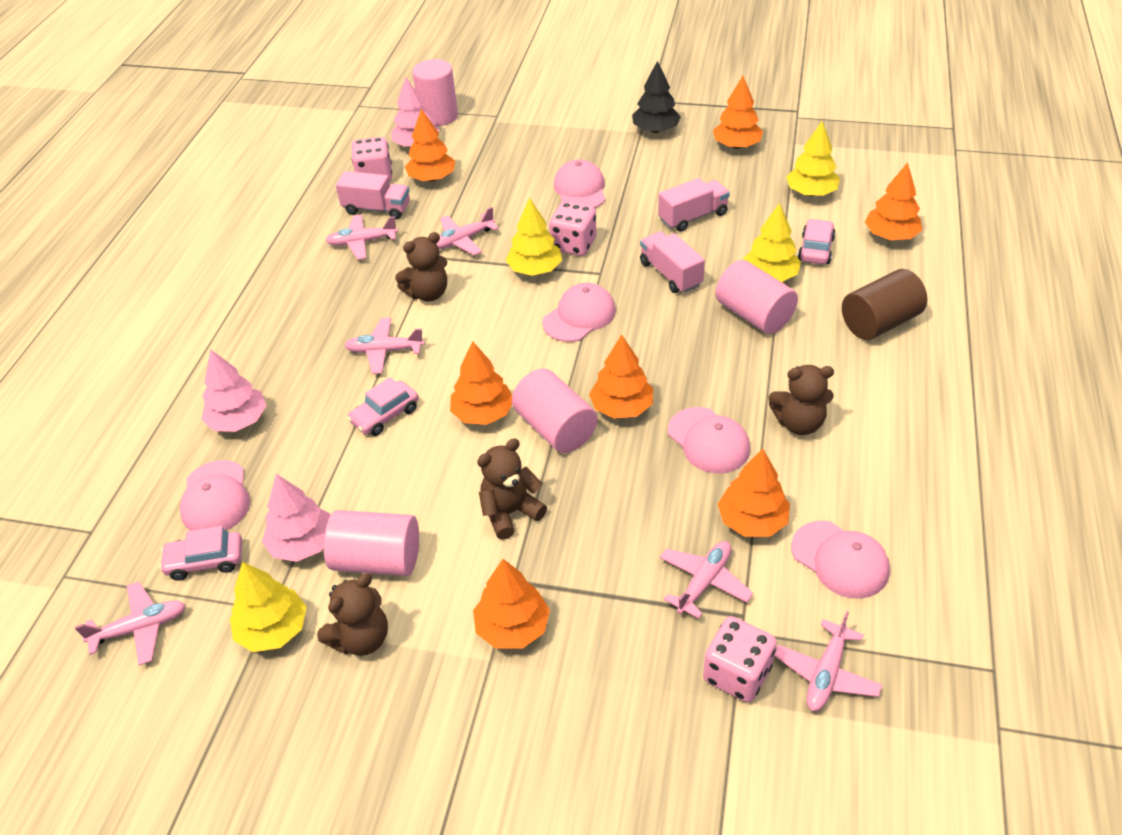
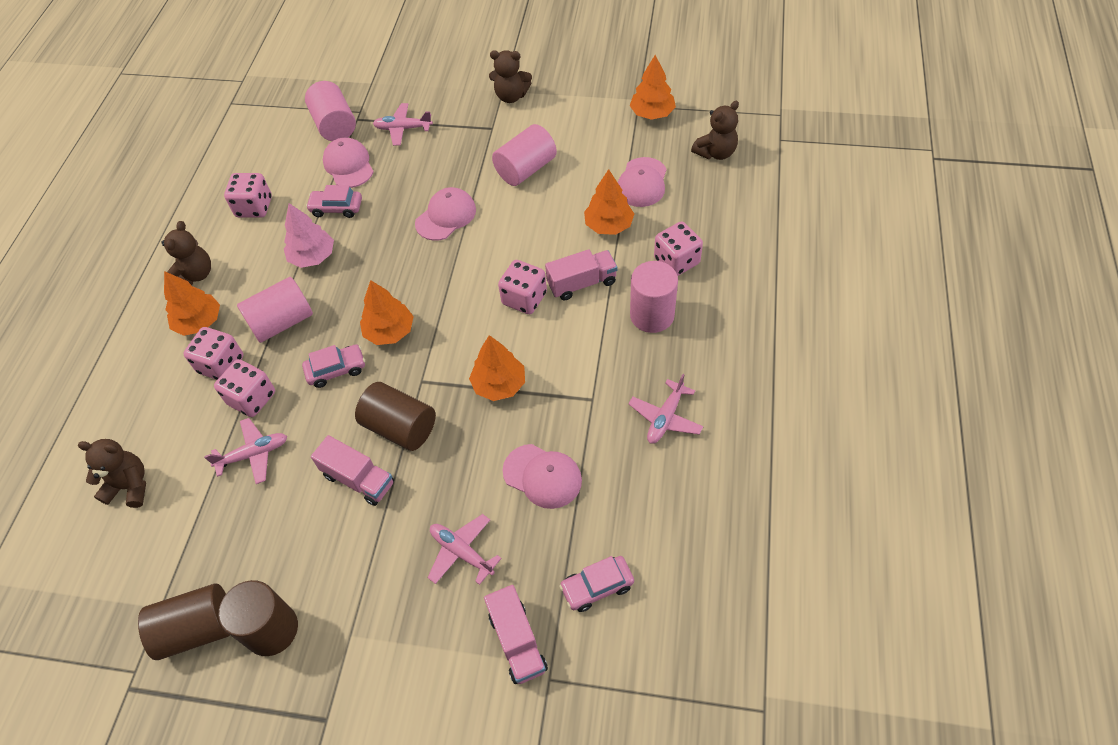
black tree: 1 -> 0
brown cylinder: 1 -> 3
orange tree: 7 -> 5
pink cap: 5 -> 4
pink dice: 3 -> 5
pink plane: 6 -> 4
pink tree: 3 -> 1
yellow tree: 4 -> 0

